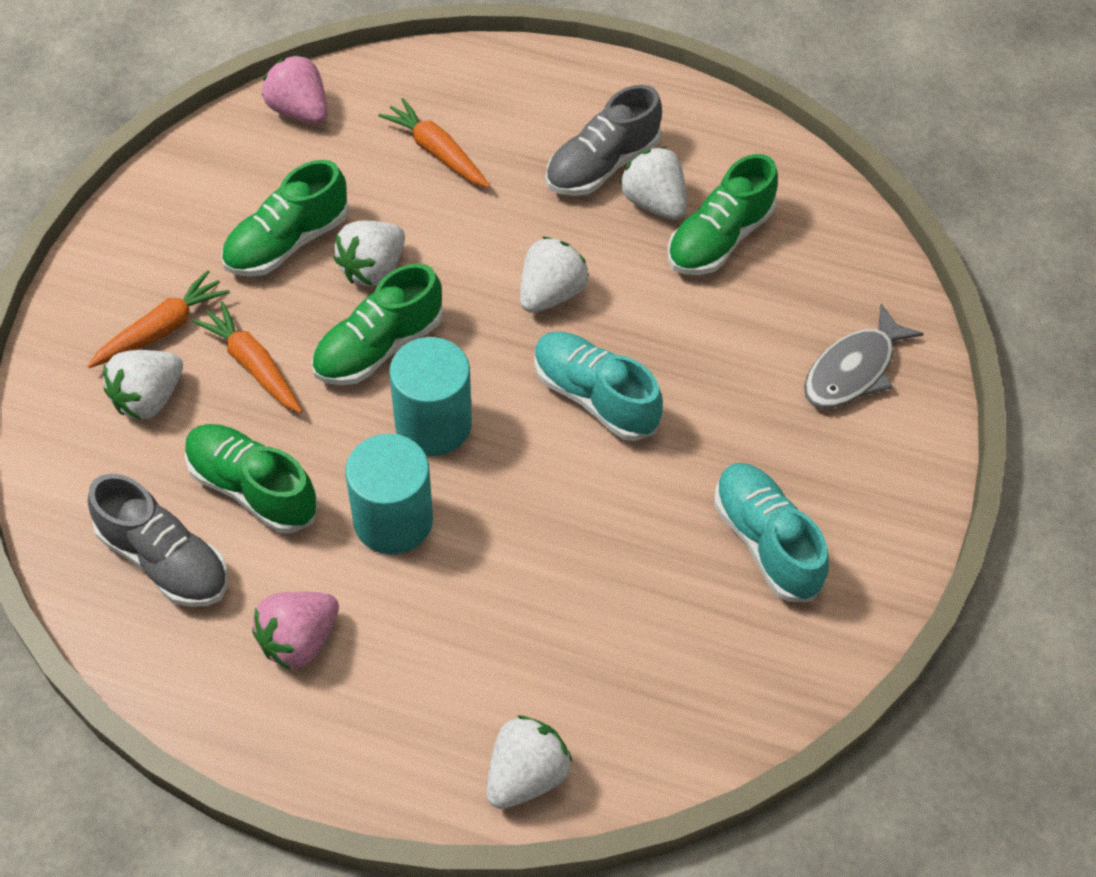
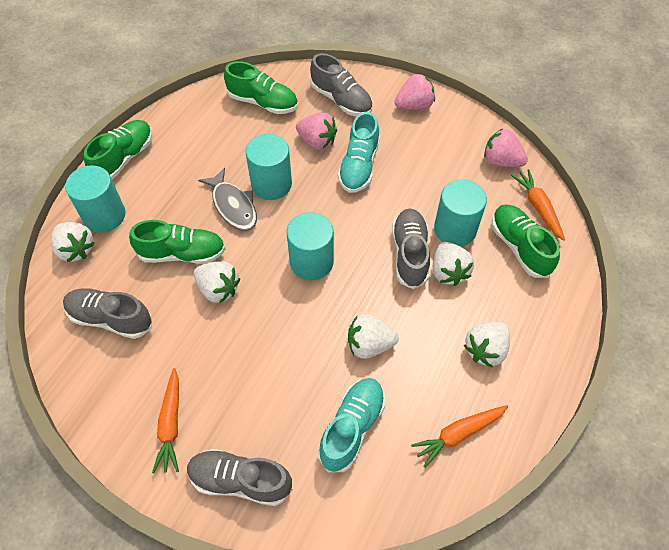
grey shoe: 2 -> 4
pink strawberry: 2 -> 3
turquoise cylinder: 2 -> 4

